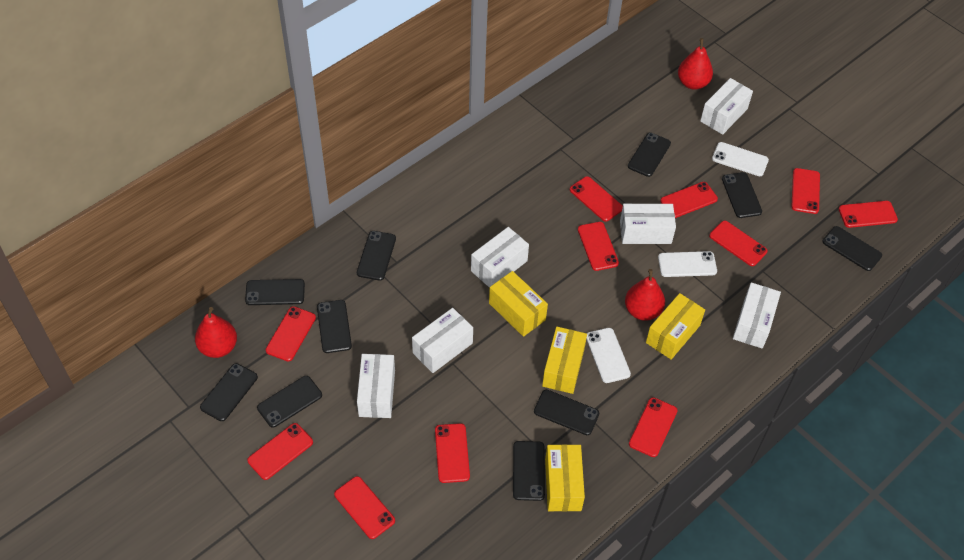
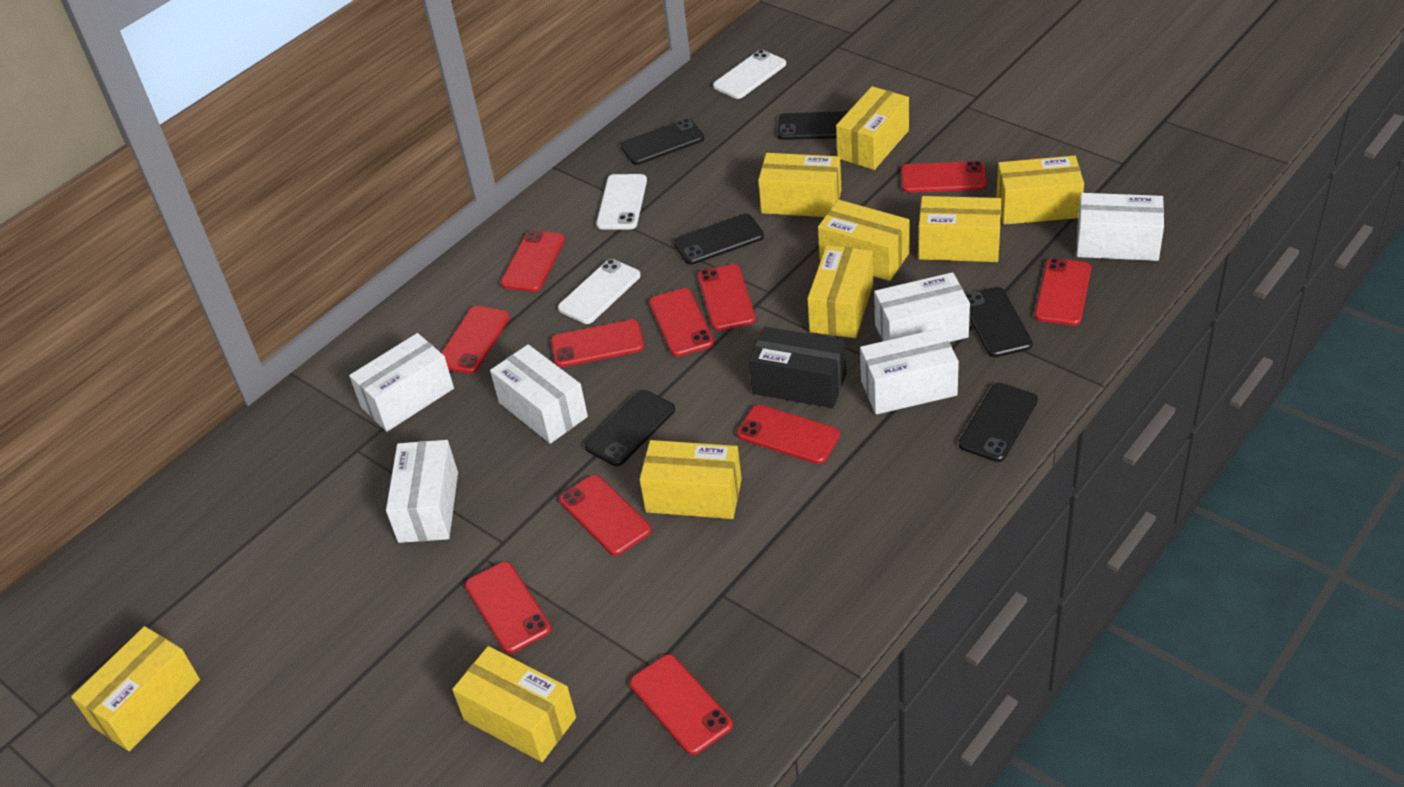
black box: 0 -> 1
black phone: 10 -> 6
red pear: 3 -> 0
yellow box: 4 -> 9

